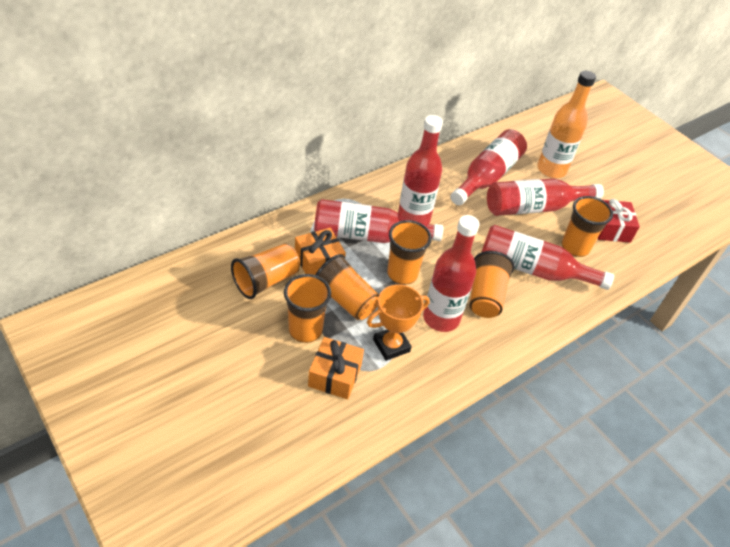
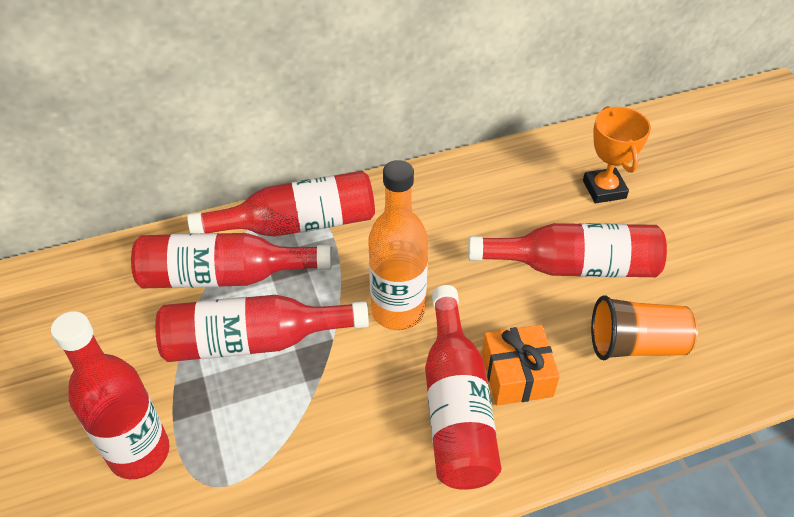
orange cup: 6 -> 1
orange gift: 2 -> 1
red gift: 1 -> 0

